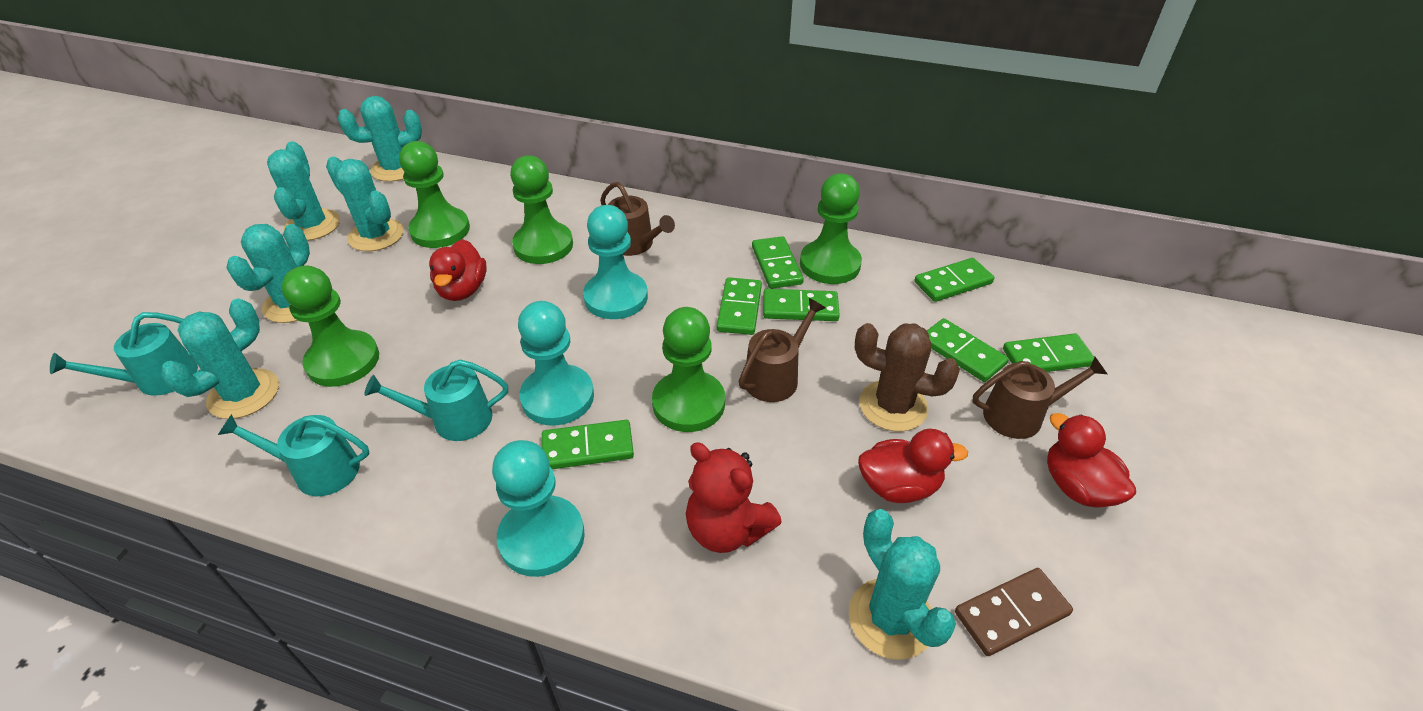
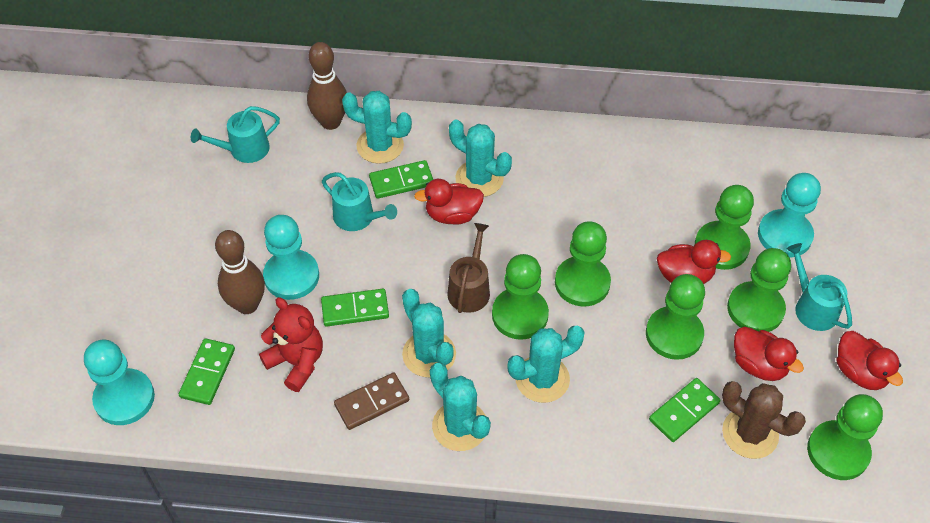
brown bowling pin: 0 -> 2
brown watering can: 3 -> 1
green domino: 7 -> 4
green pawn: 5 -> 6
red duck: 3 -> 4
turquoise cactus: 6 -> 5

